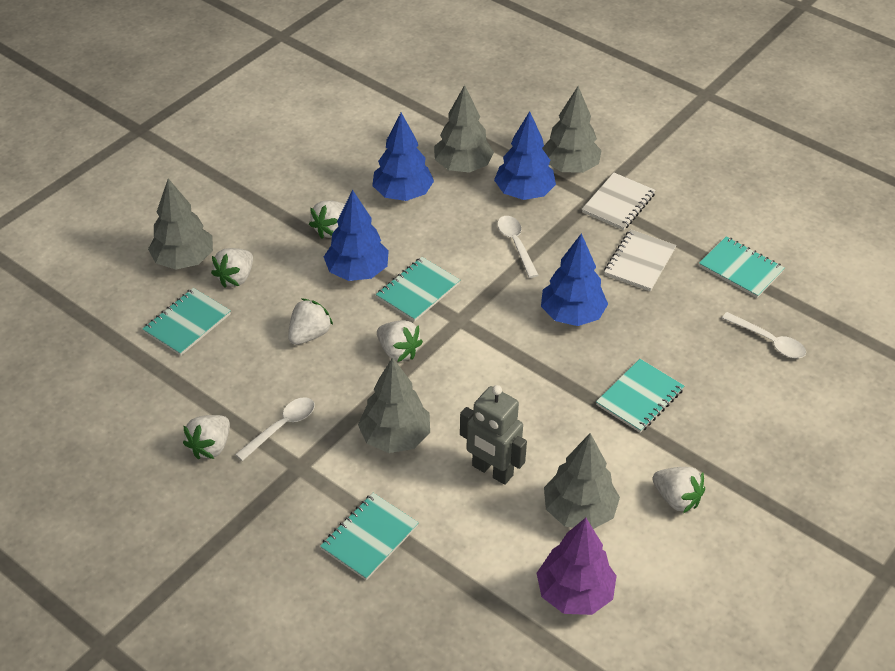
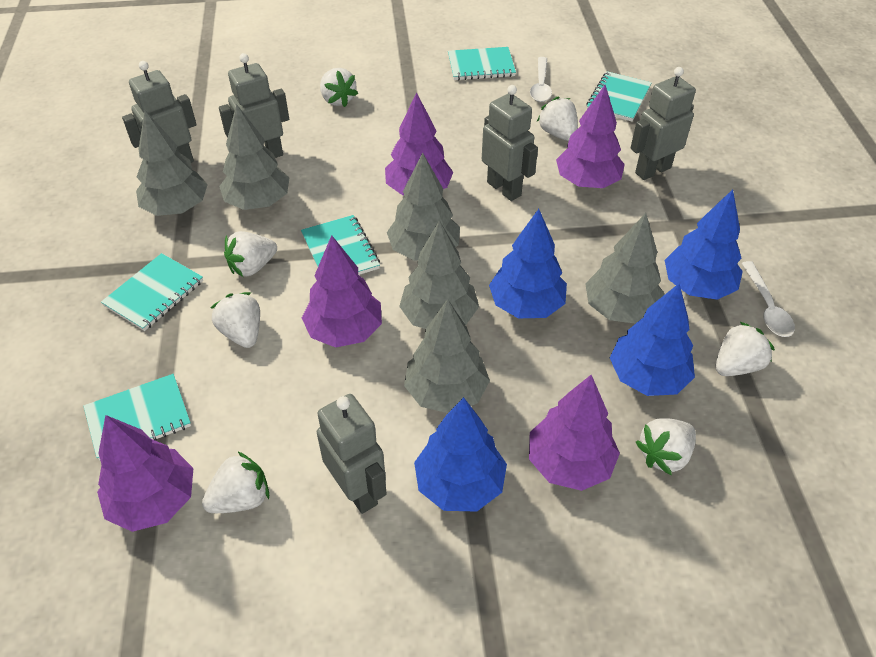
grey robot: 1 -> 5
grey tree: 5 -> 6
purple tree: 1 -> 5
white notebook: 2 -> 0
white spoon: 3 -> 2
white strawberry: 6 -> 7

